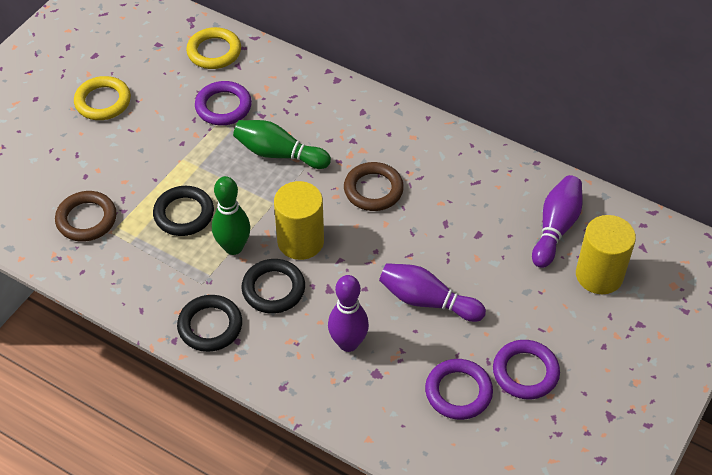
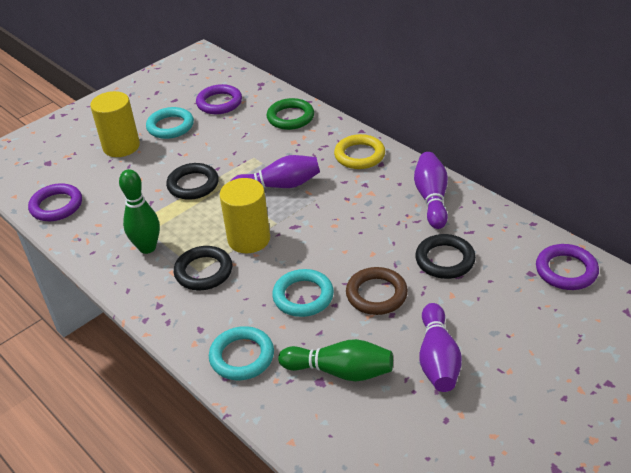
brown ring: 2 -> 1
green ring: 0 -> 1
turquoise ring: 0 -> 3
yellow ring: 2 -> 1

